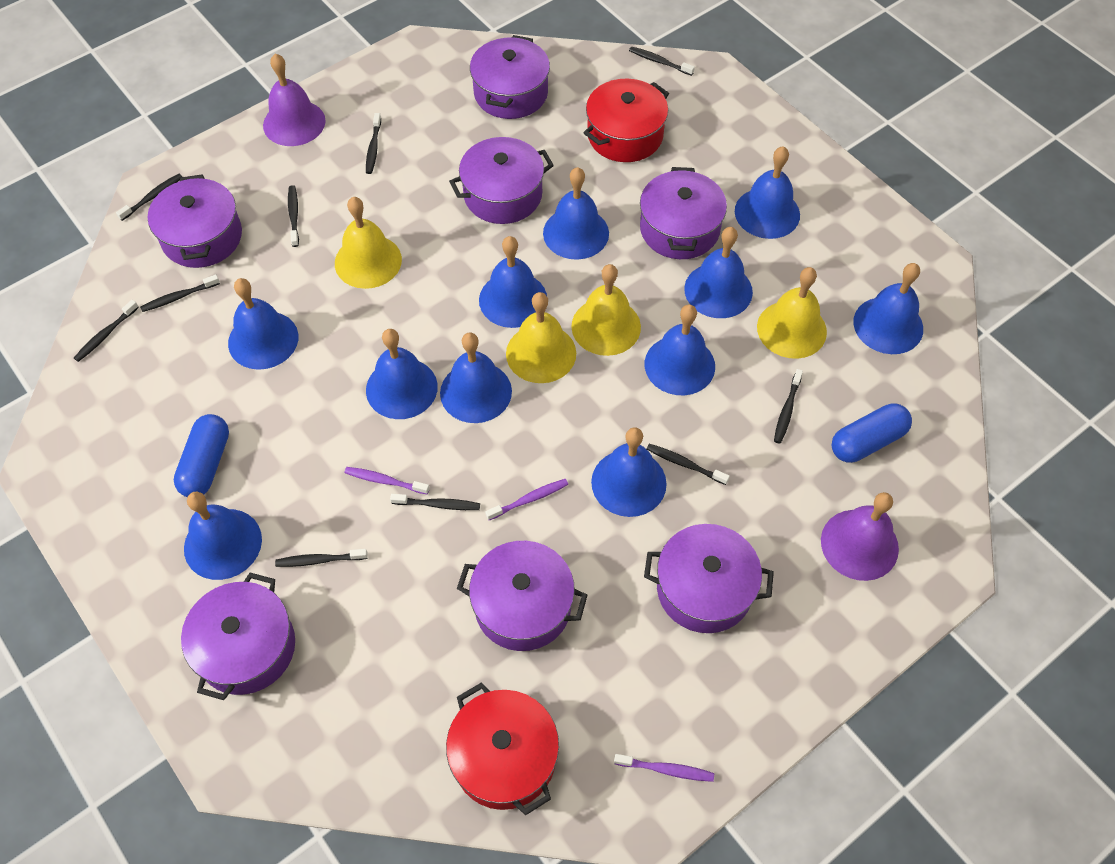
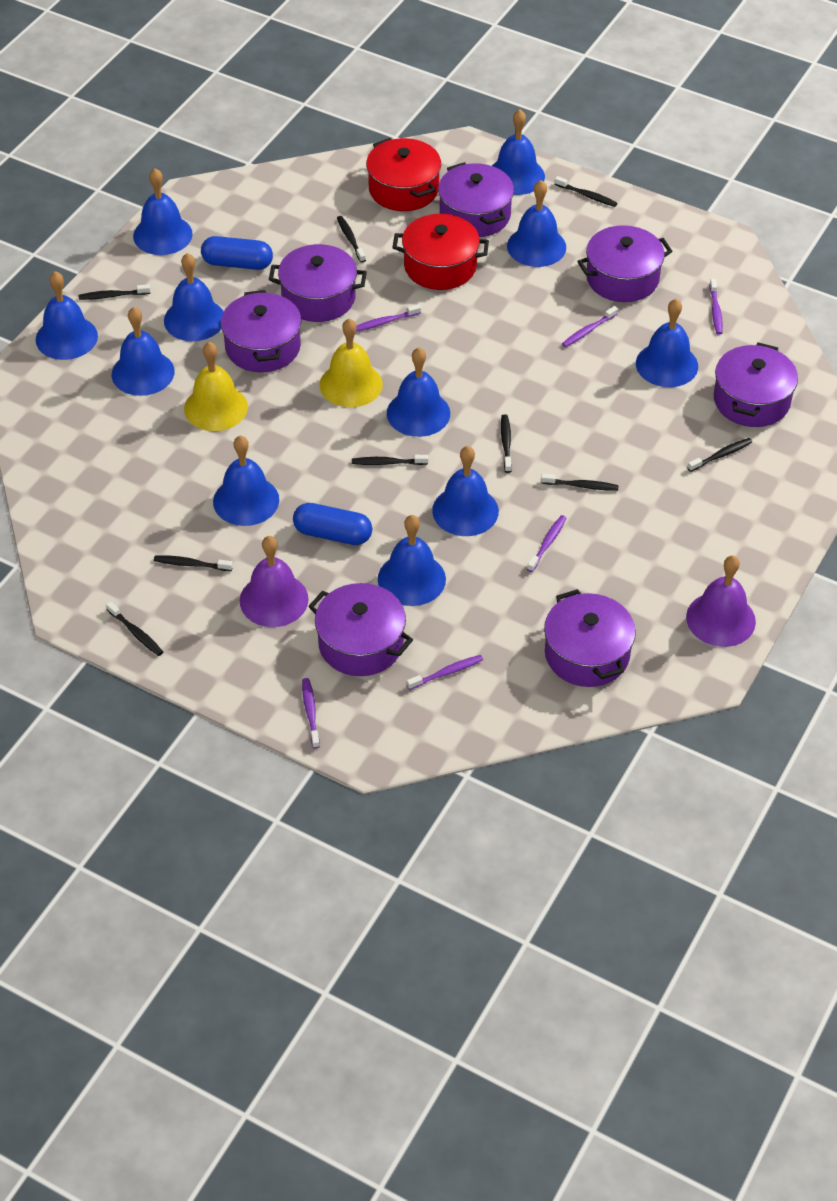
black toothbrush: 10 -> 9
purple toothbrush: 3 -> 6
yellow bell: 4 -> 2

